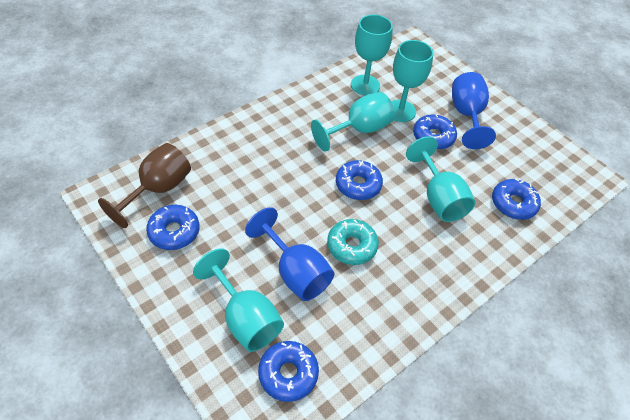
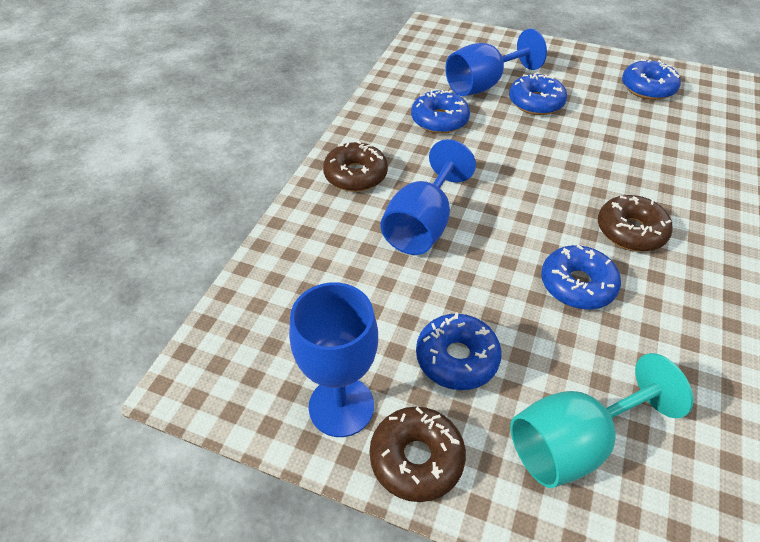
blue goblet: 2 -> 3
brown donut: 0 -> 3
brown goblet: 1 -> 0
turquoise donut: 1 -> 0
turquoise goblet: 5 -> 1

